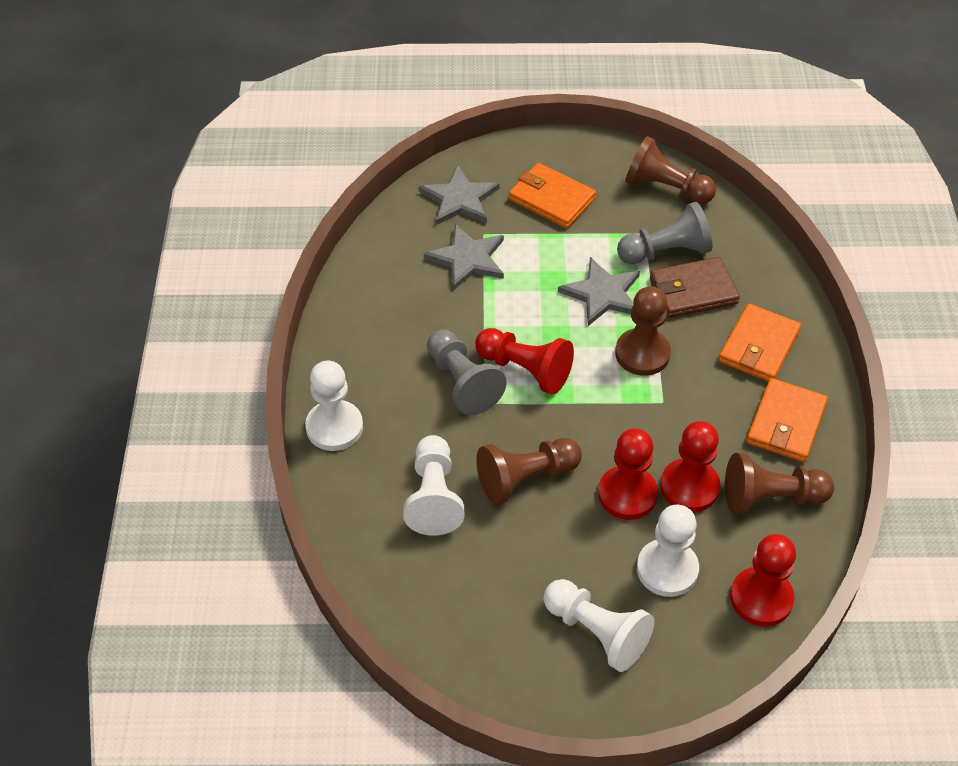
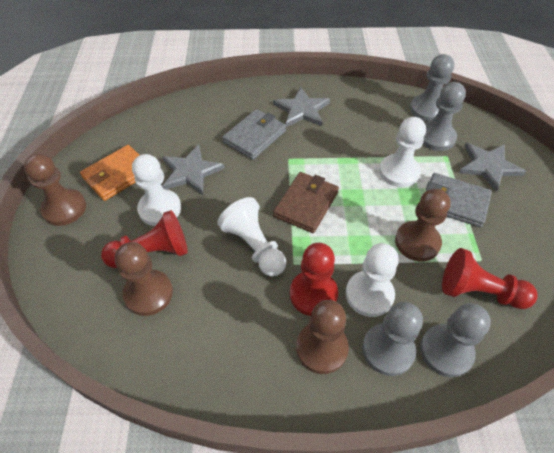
grey pawn: 2 -> 4
grey wallet: 0 -> 2
orange wallet: 3 -> 1
red pawn: 4 -> 3

